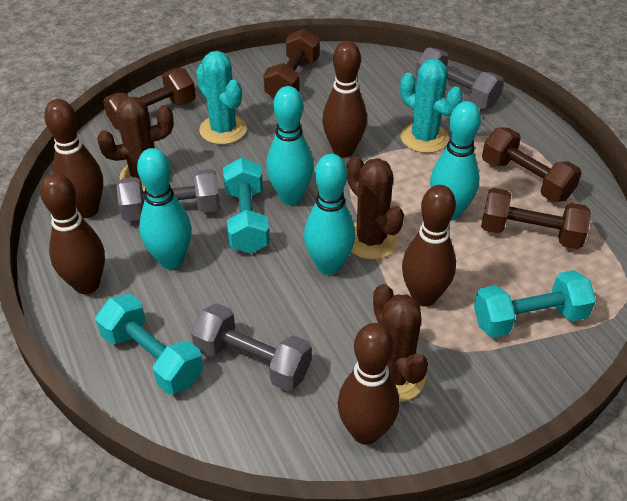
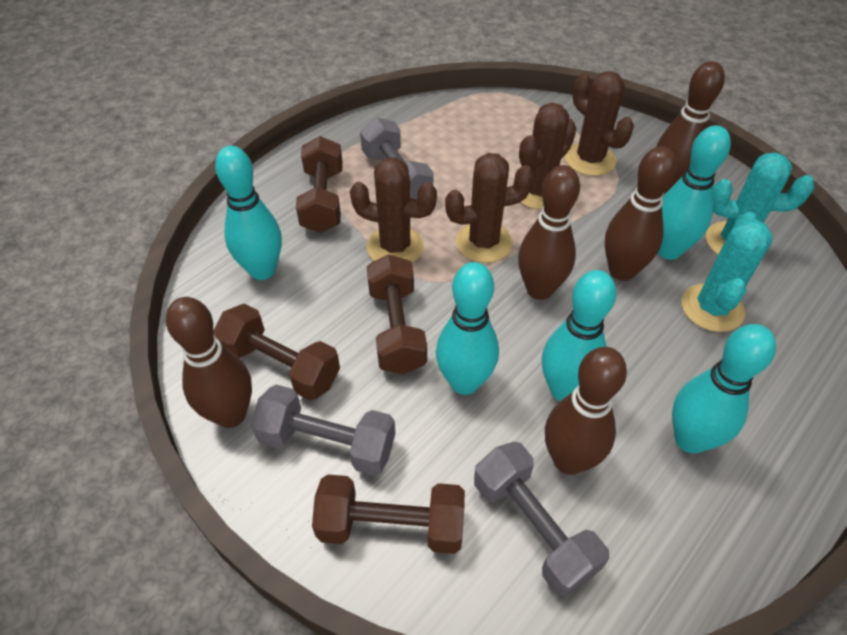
brown cactus: 3 -> 4
turquoise bowling pin: 4 -> 5
turquoise dumbbell: 3 -> 0

